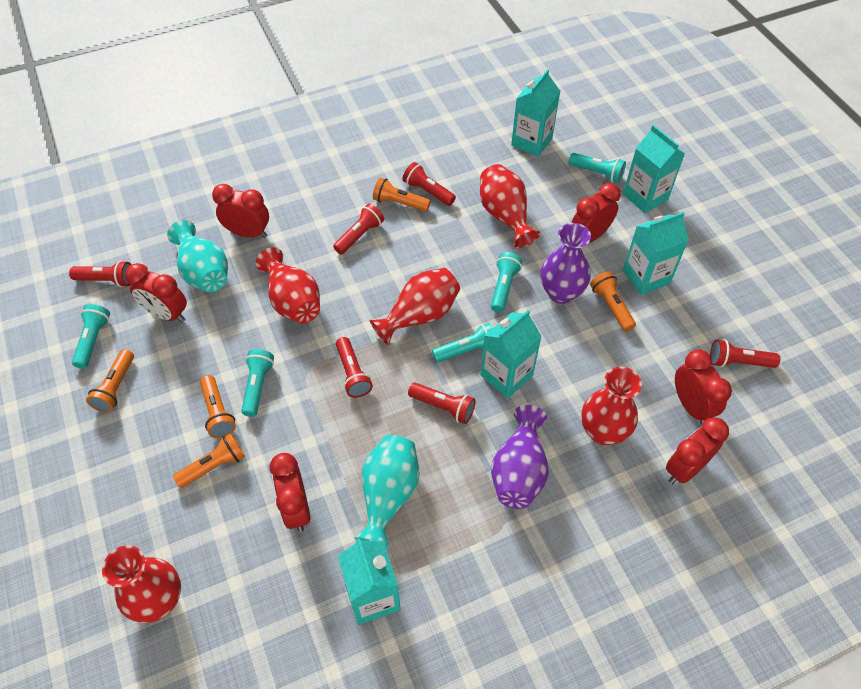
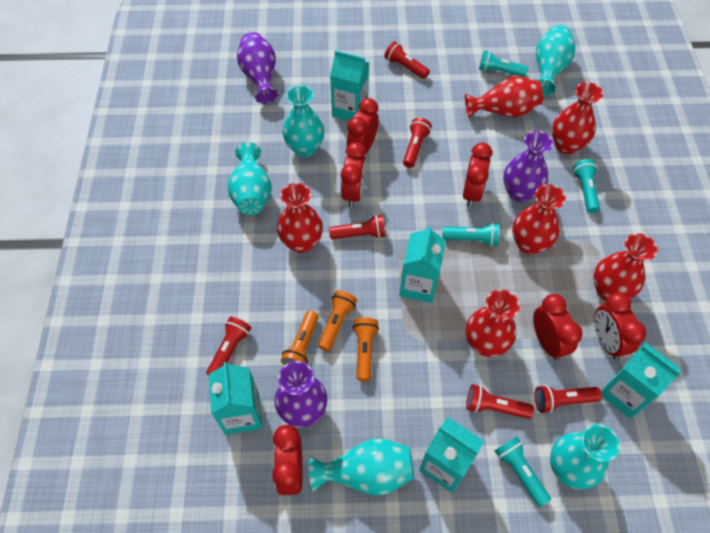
orange flashlight: 5 -> 3
purple vase: 2 -> 3
red vase: 5 -> 6
turquoise flashlight: 5 -> 4
turquoise vase: 2 -> 5

